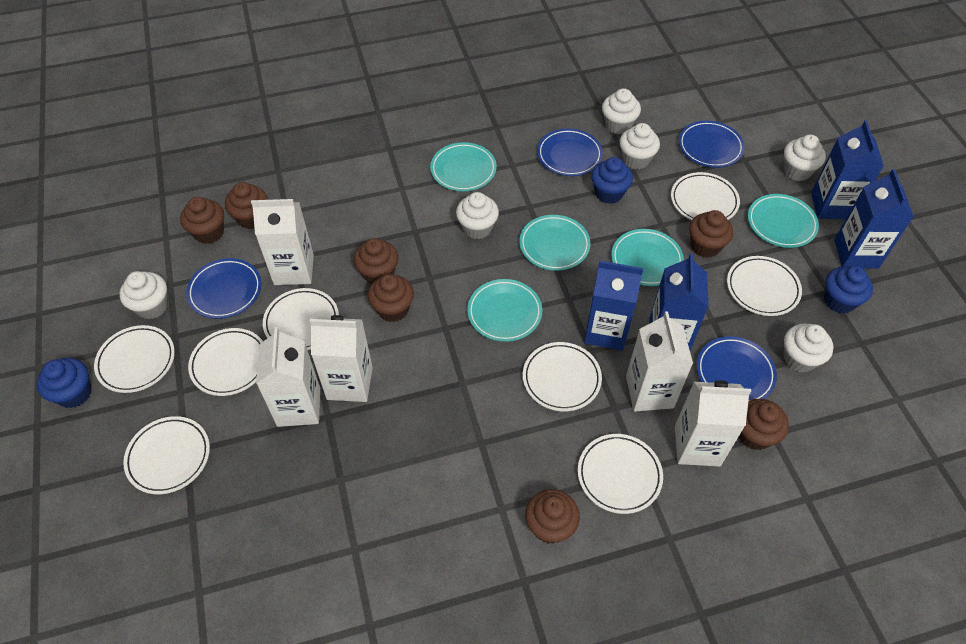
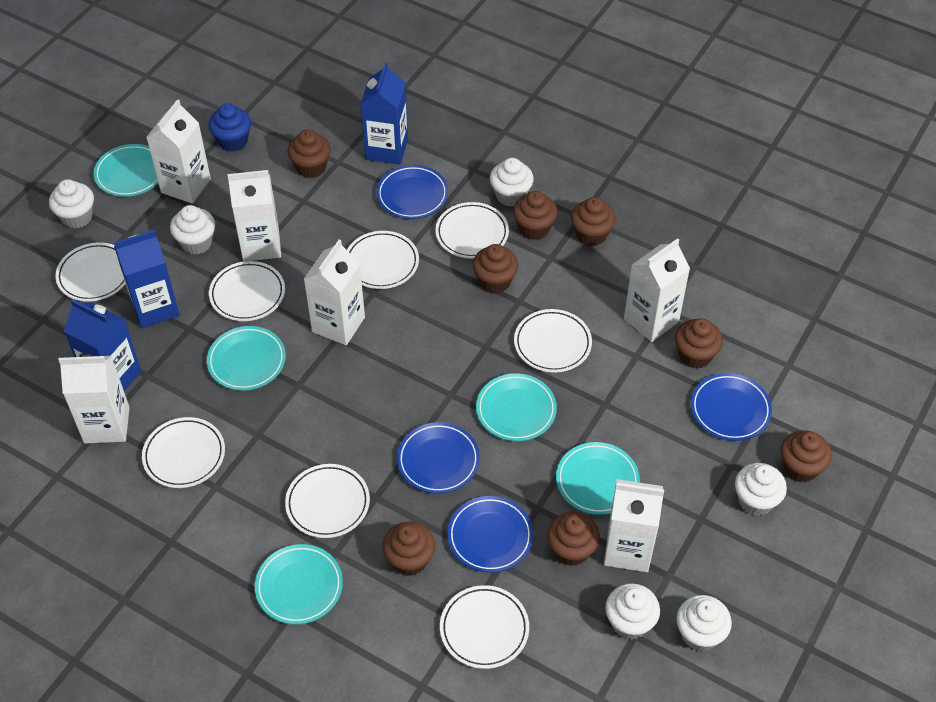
blue carton: 4 -> 3
blue cupcake: 3 -> 1
brown cupcake: 7 -> 8
white carton: 5 -> 6

